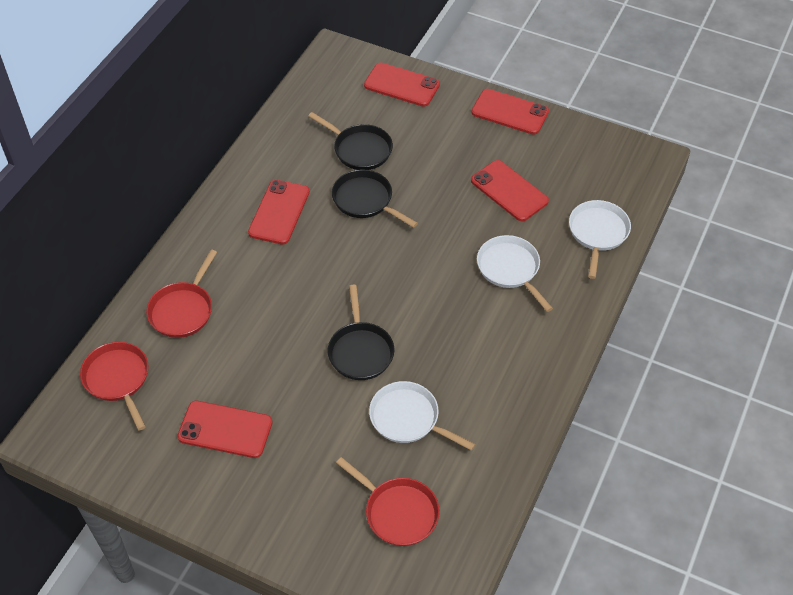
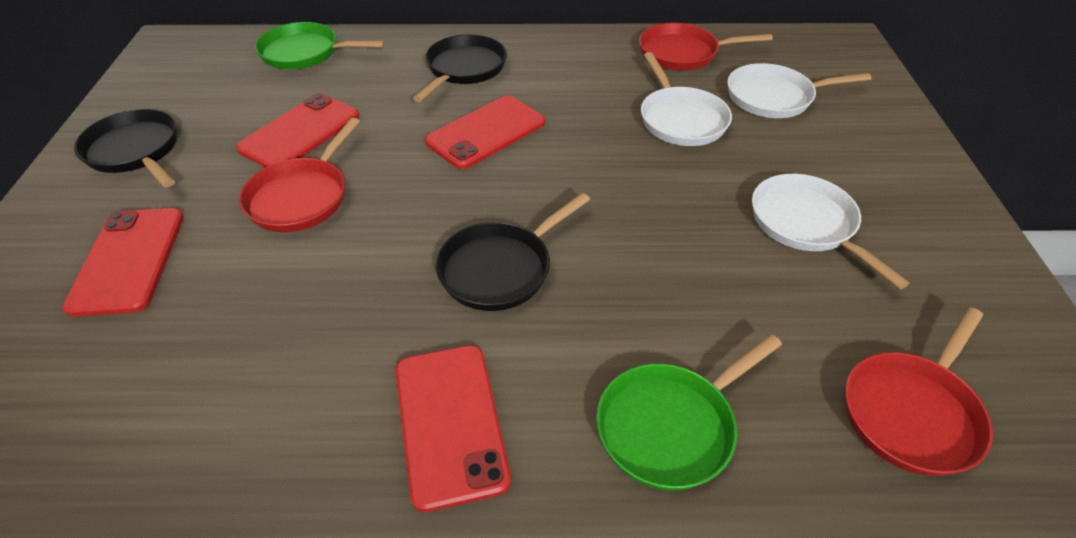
green pan: 0 -> 2
red phone: 5 -> 4

